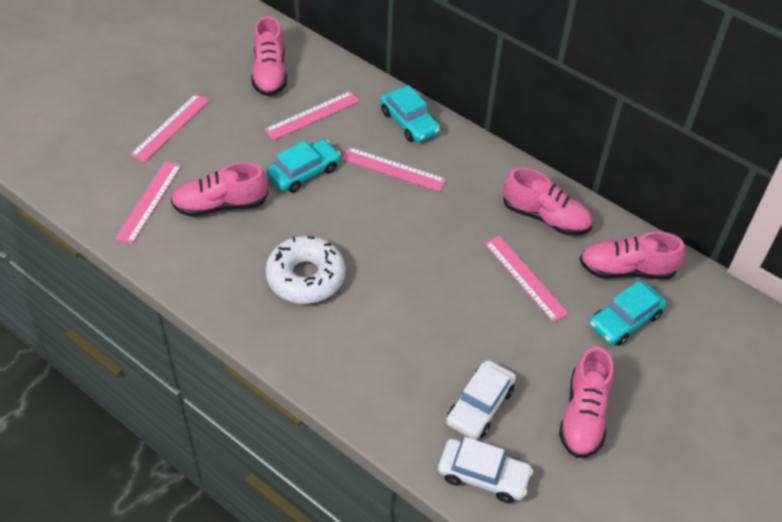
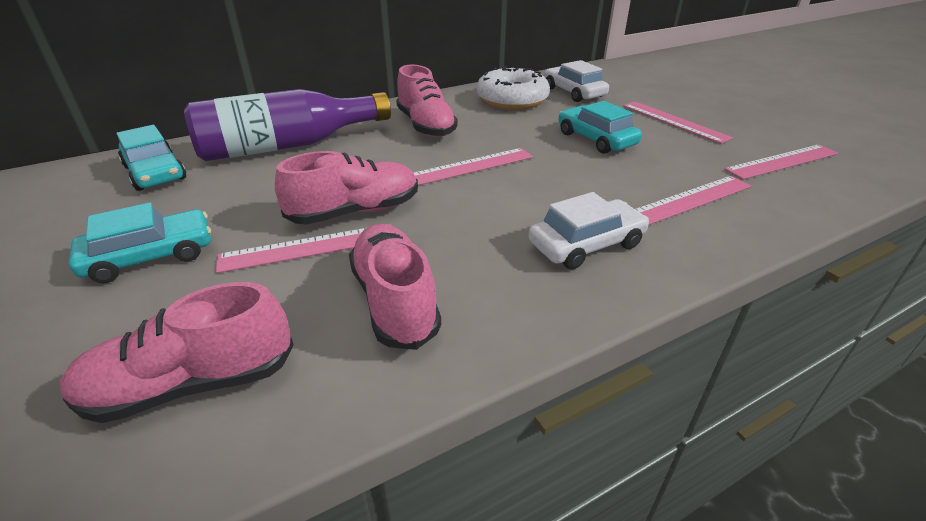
pink shoe: 5 -> 4
purple bottle: 0 -> 1

